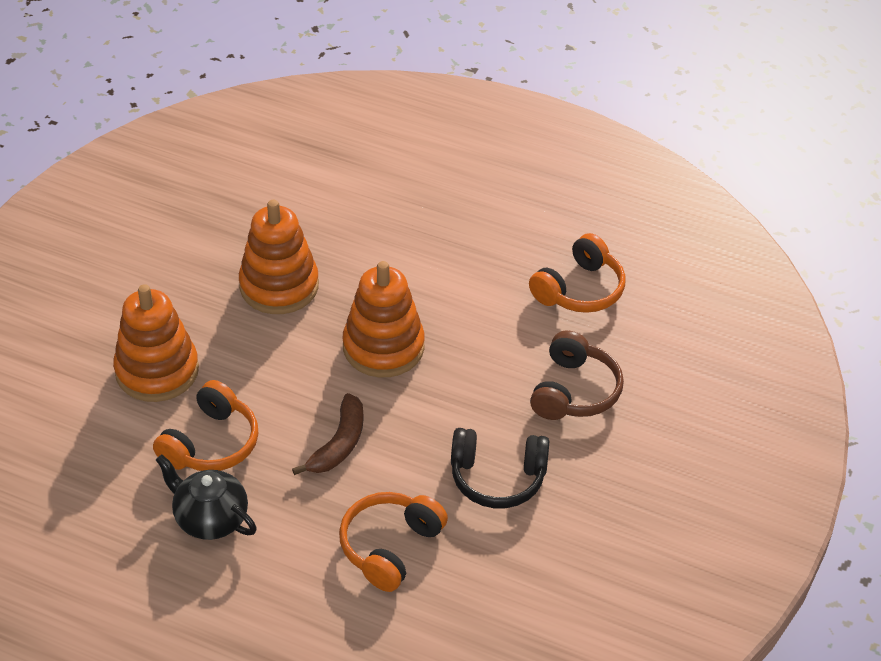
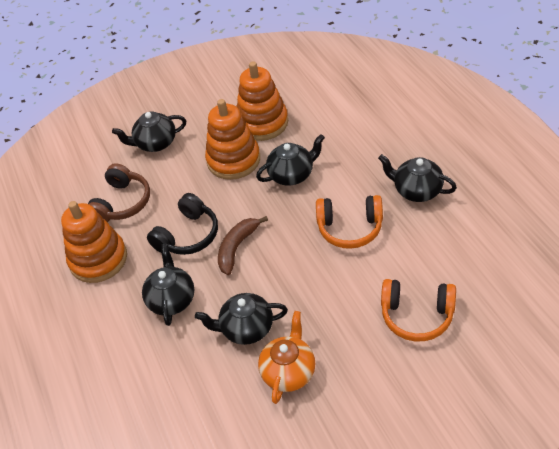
black teapot: 1 -> 5
orange headphones: 3 -> 2
orange teapot: 0 -> 1

